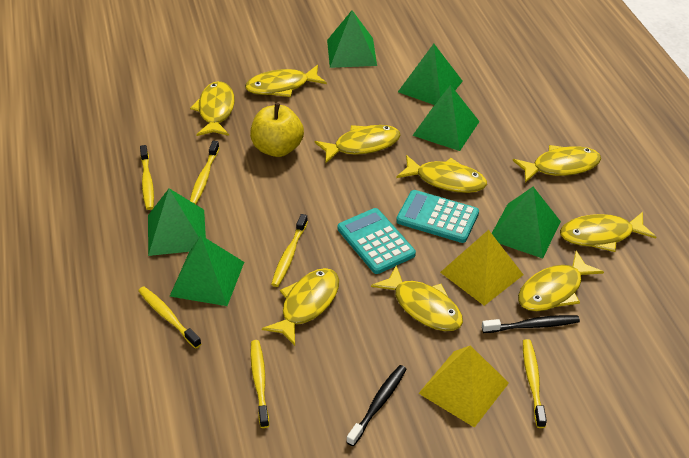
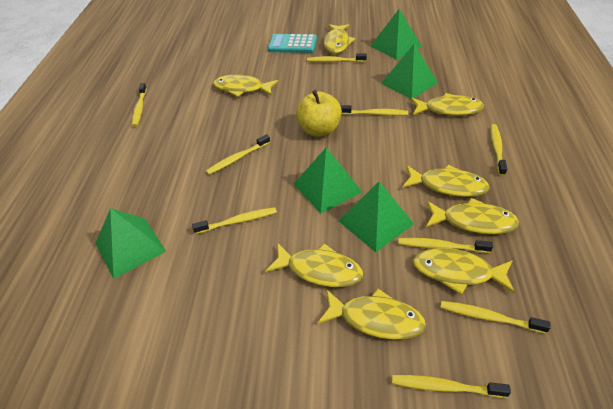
black toothbrush: 2 -> 0
green pyramid: 6 -> 5
turquoise calculator: 2 -> 1
yellow fish: 9 -> 8
yellow pyramid: 2 -> 0
yellow toothbrush: 6 -> 9

